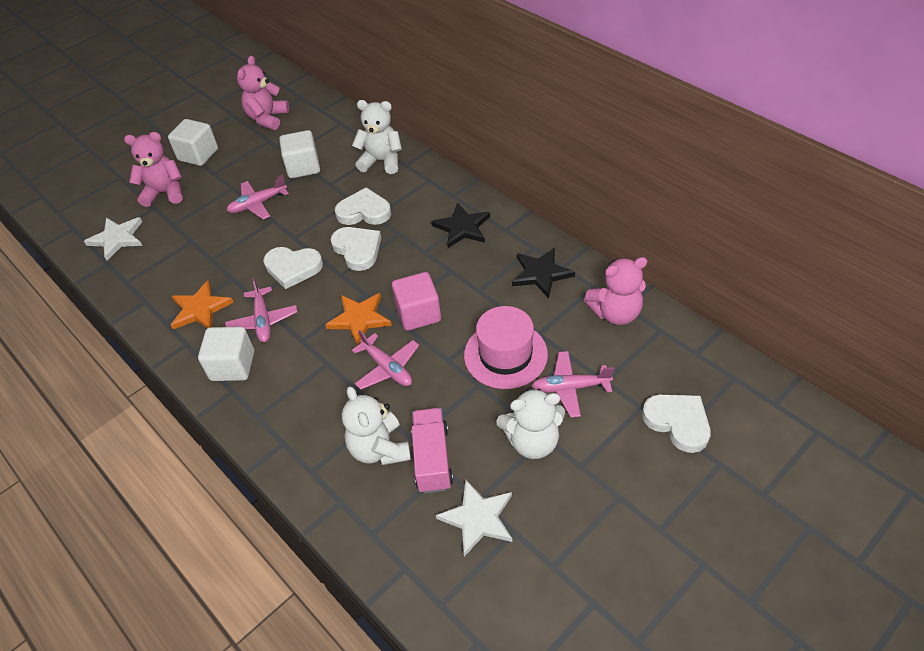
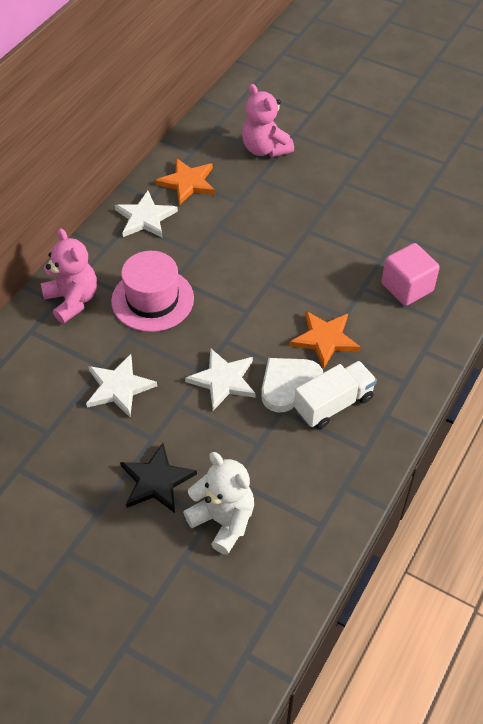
black star: 2 -> 1
pink plane: 4 -> 0
pink teddy bear: 3 -> 2
pink truck: 1 -> 0
white cube: 3 -> 0
white heart: 4 -> 1
white star: 2 -> 3
white teddy bear: 3 -> 1
white truck: 0 -> 1

